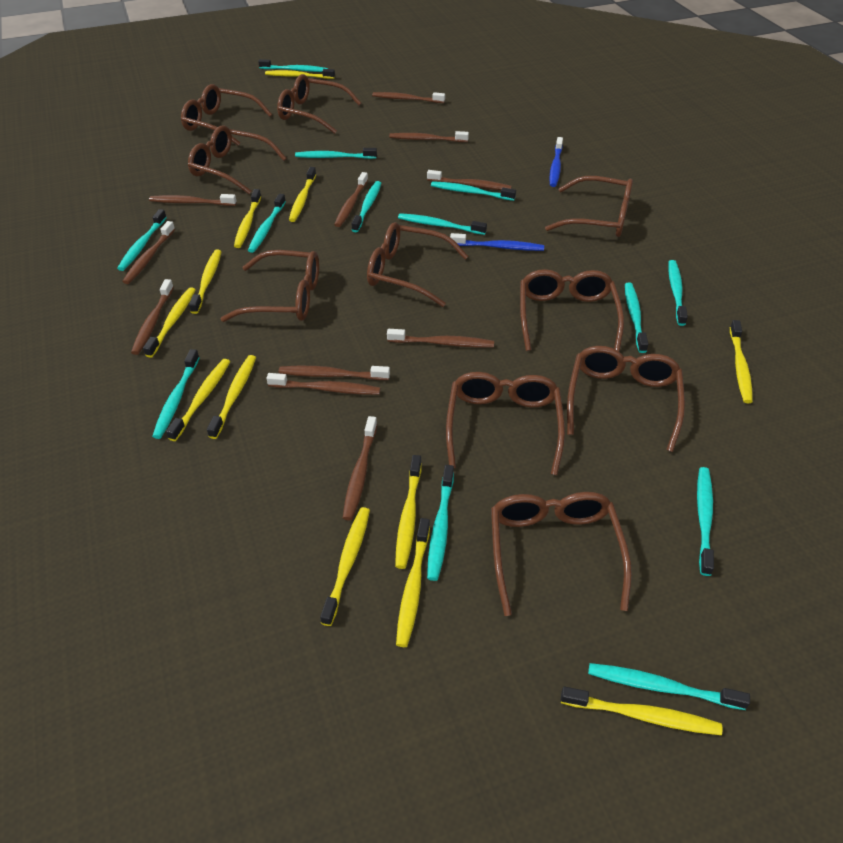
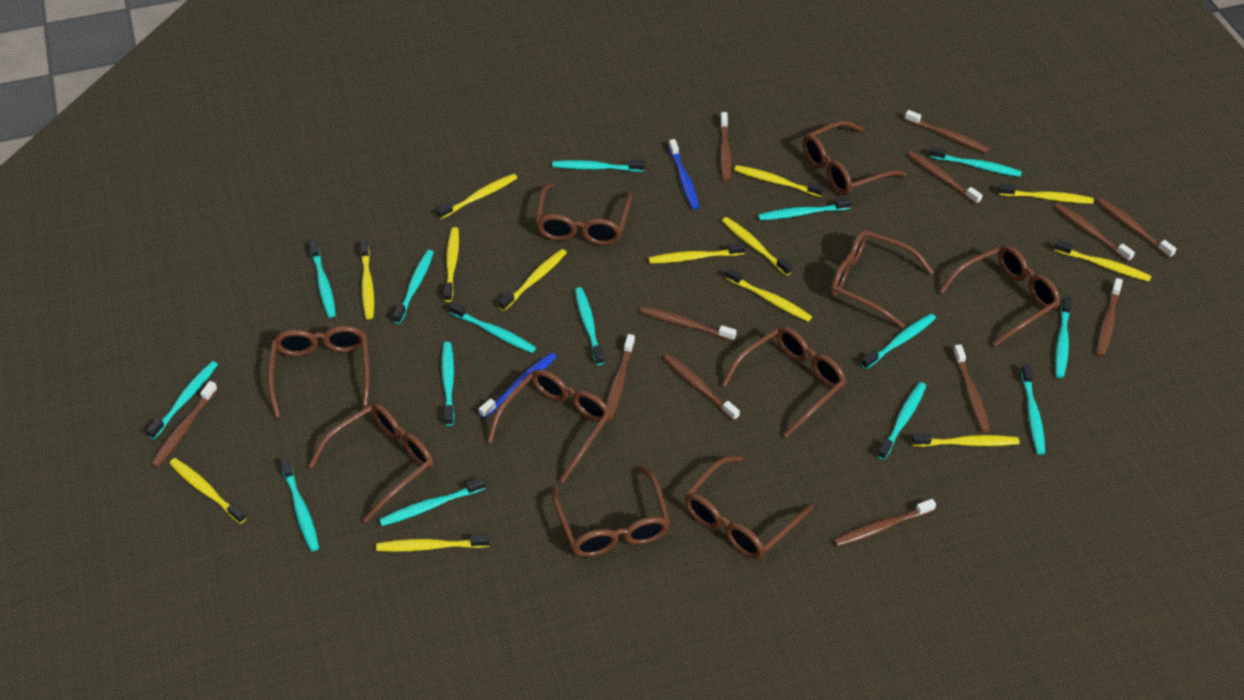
brown toothbrush: 11 -> 12
turquoise toothbrush: 13 -> 15
yellow toothbrush: 12 -> 13

